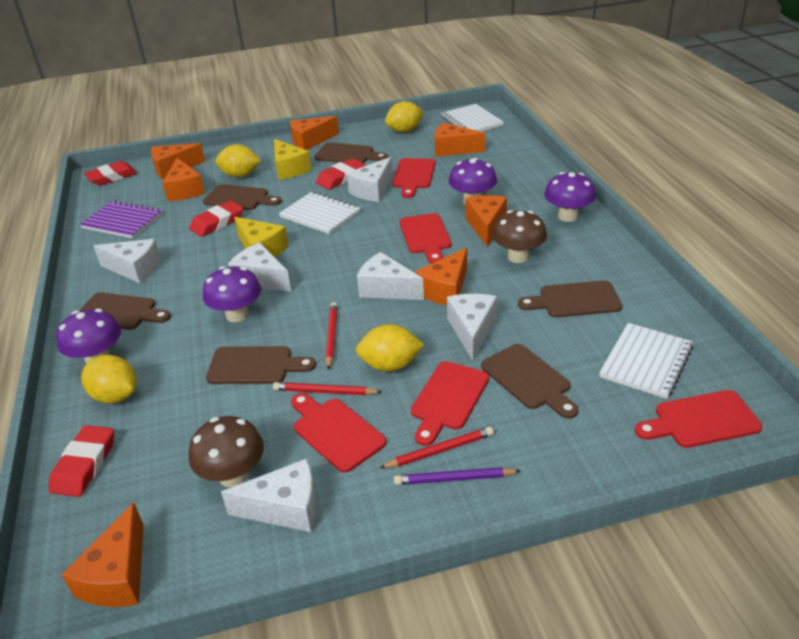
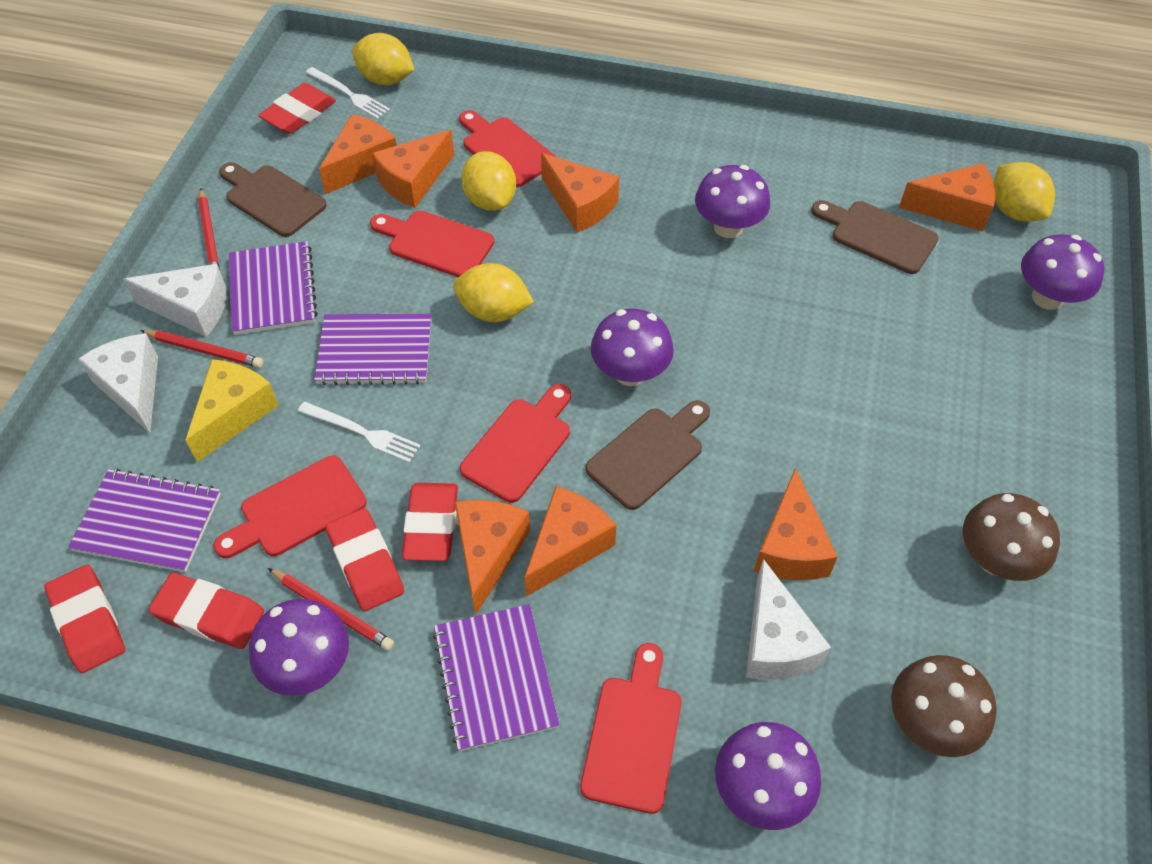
brown cutting board: 6 -> 3
purple mushroom: 4 -> 5
purple notebook: 1 -> 4
purple pencil: 1 -> 0
red eraser: 4 -> 5
white cheese: 6 -> 3
white fork: 0 -> 2
white notebook: 3 -> 0
yellow cheese: 2 -> 1

